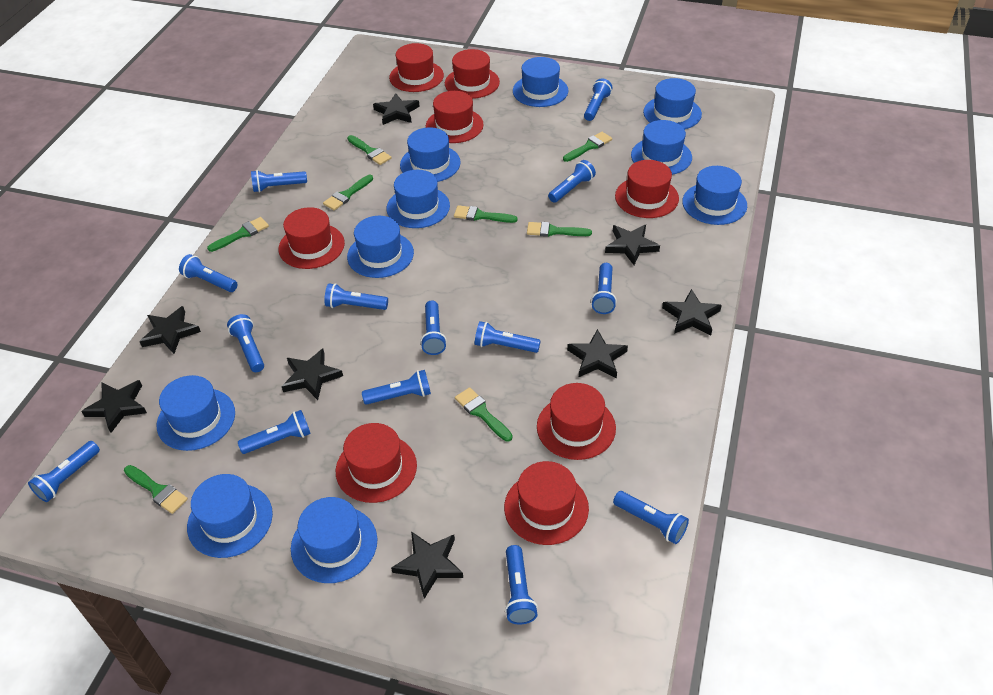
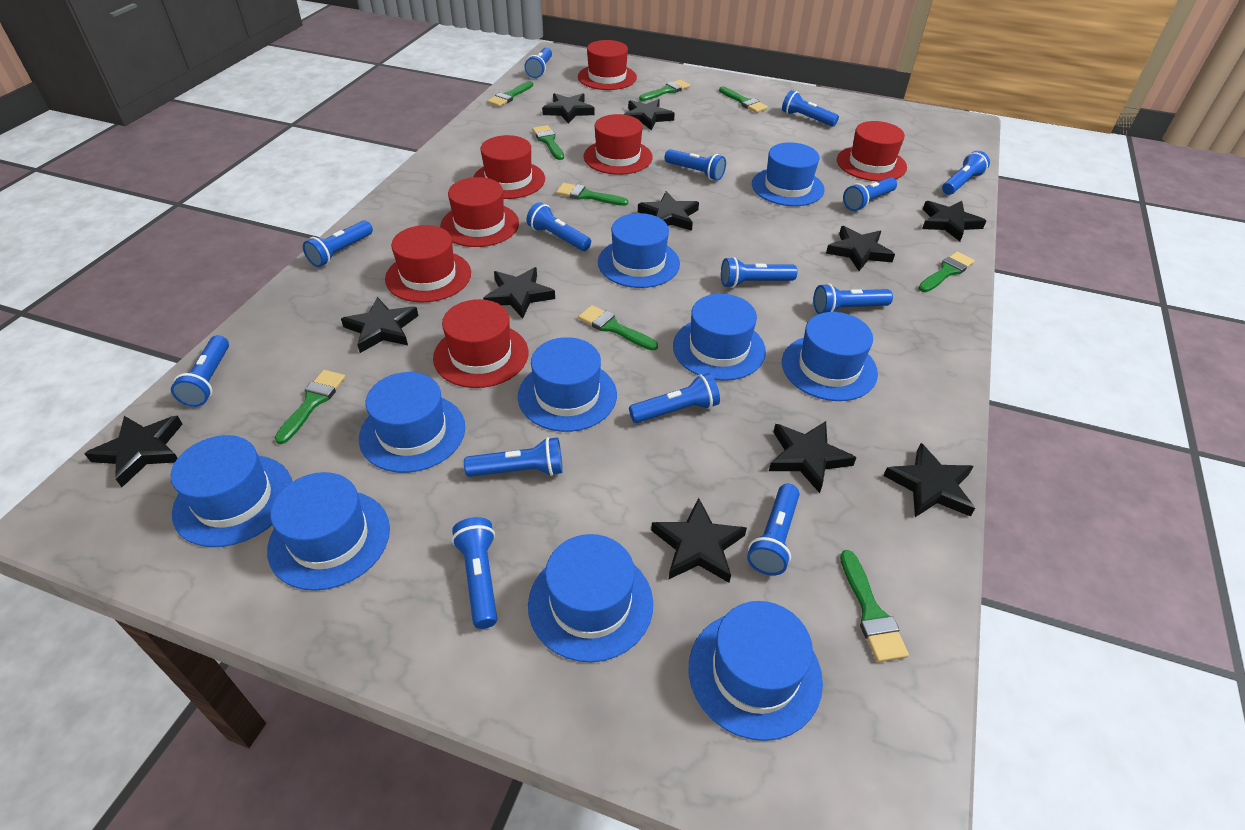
black star: 8 -> 11
green brush: 8 -> 9
red hat: 8 -> 7

